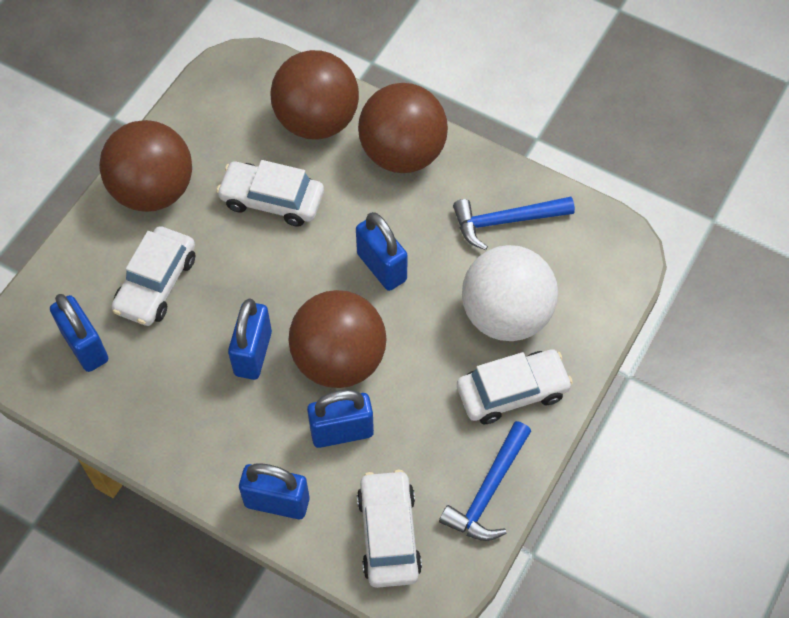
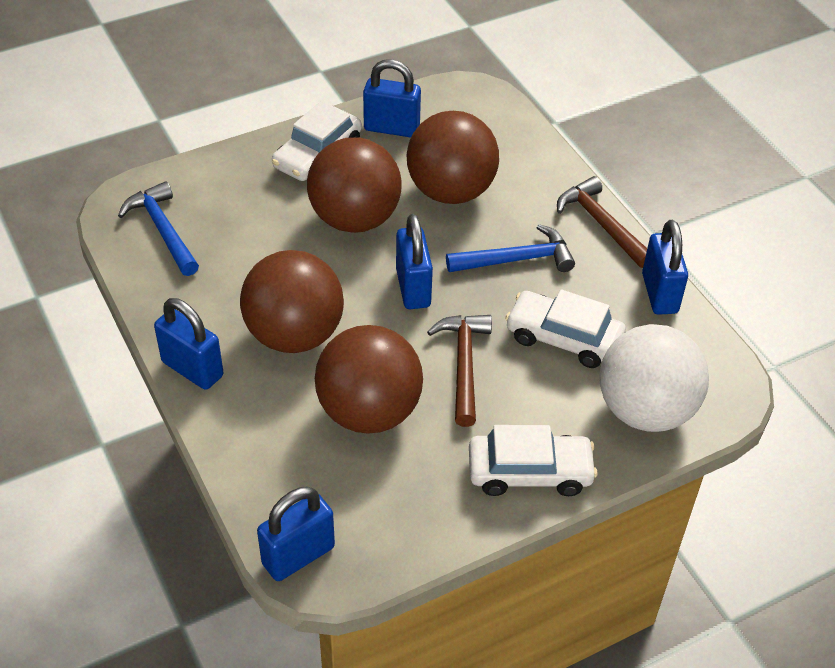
brown hammer: 0 -> 2
white car: 4 -> 3

